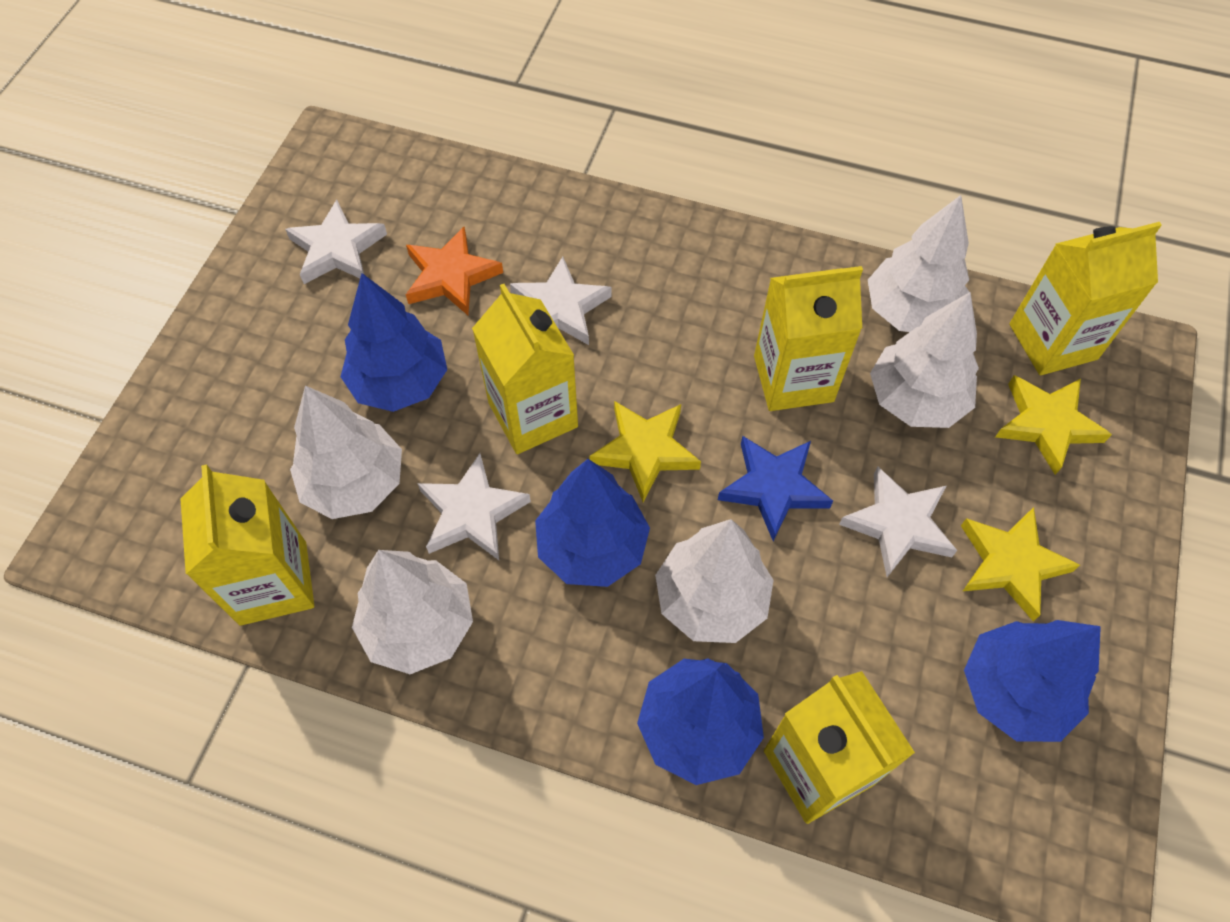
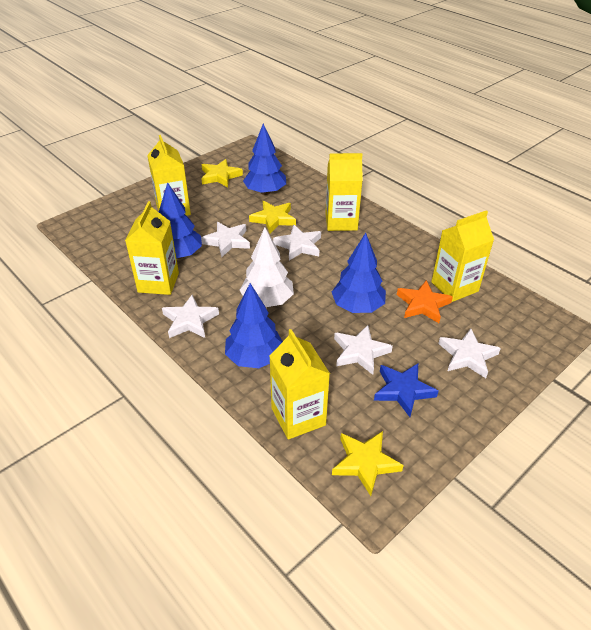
white star: 4 -> 5
white tree: 5 -> 1

